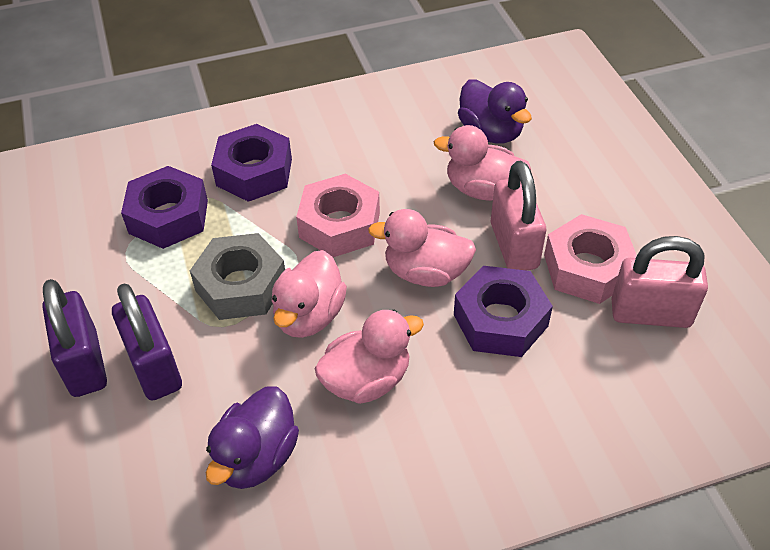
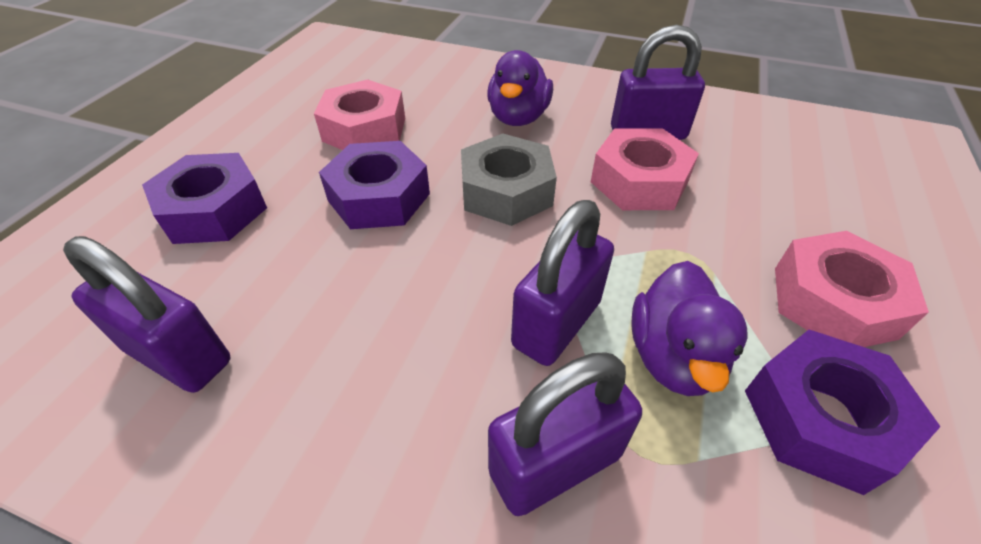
pink duck: 4 -> 0
pink nut: 2 -> 3
pink padlock: 2 -> 0
purple padlock: 2 -> 4

